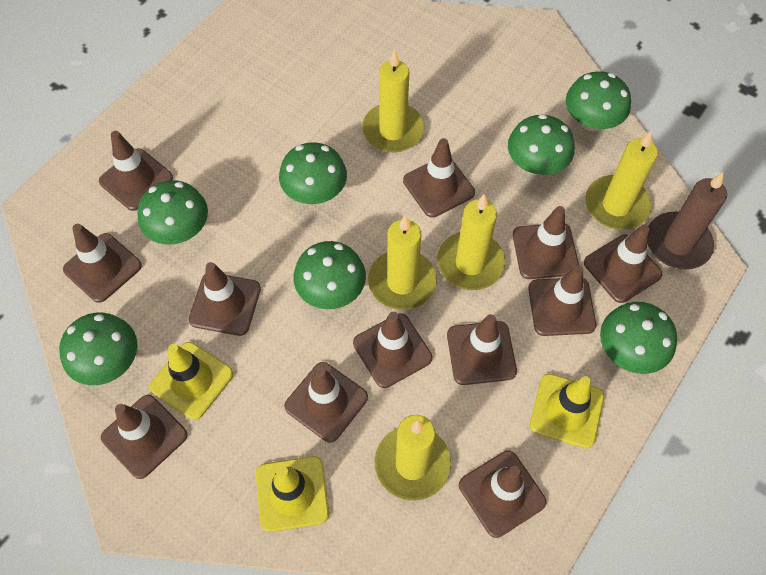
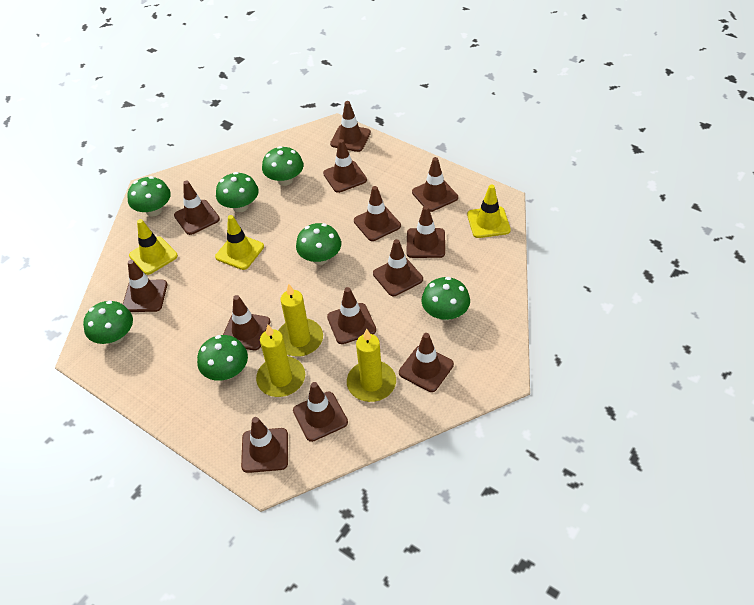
brown candle: 1 -> 0
brown traffic cone: 12 -> 13
yellow candle: 5 -> 3

